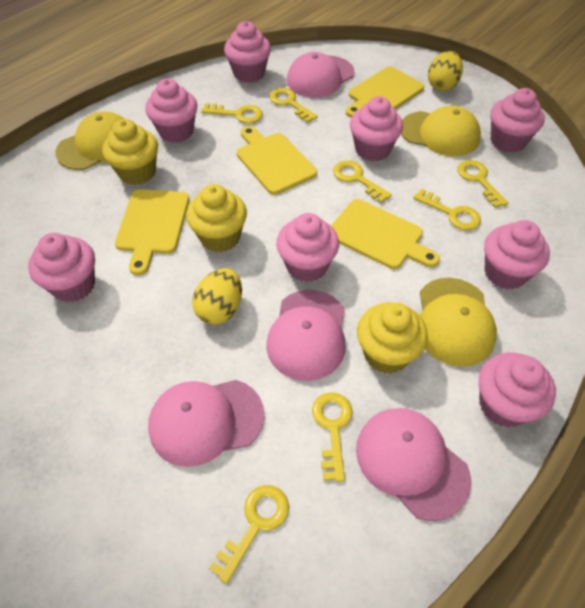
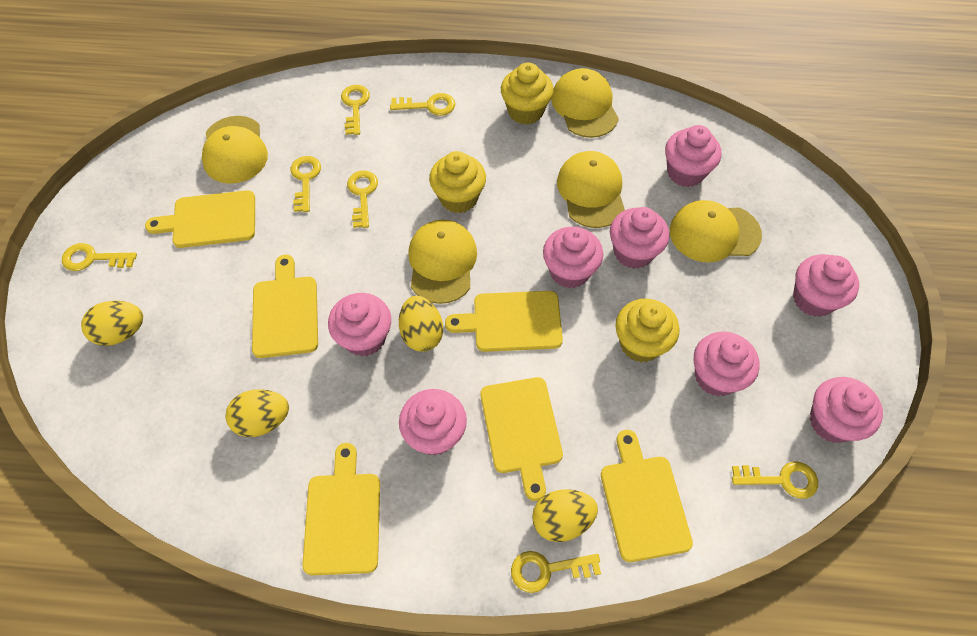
pink cap: 4 -> 0
yellow cap: 3 -> 5
yellow cutting board: 4 -> 6
yellow egg: 2 -> 4

